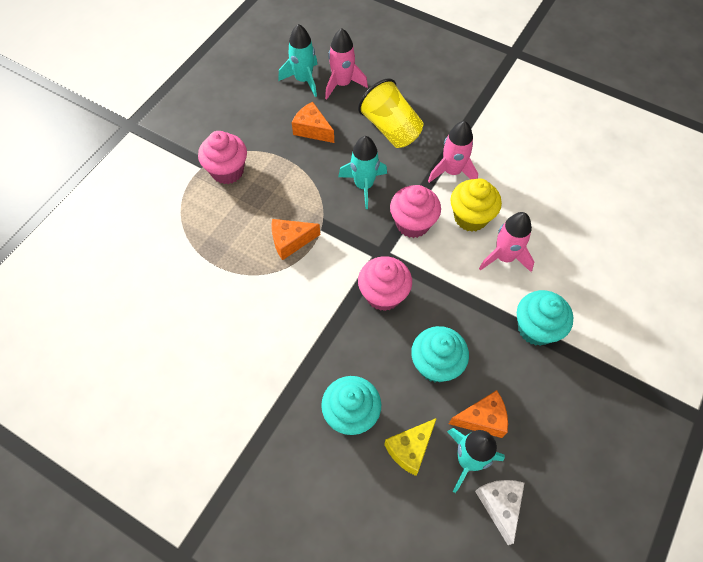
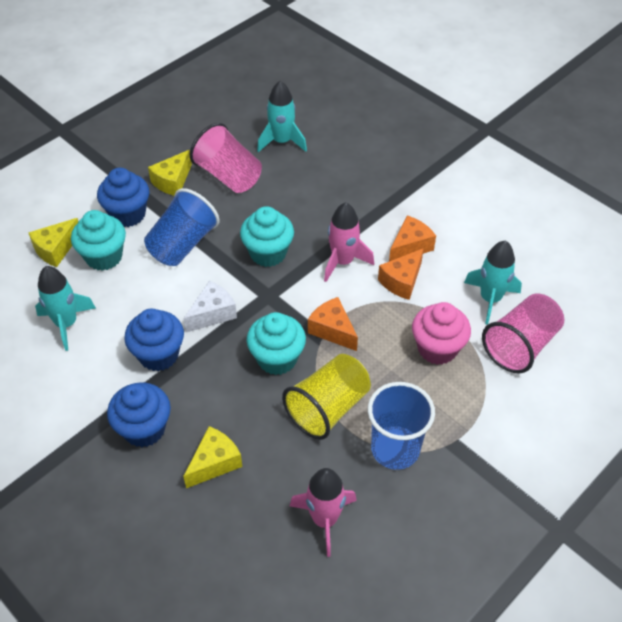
blue cup: 0 -> 2
blue cupcake: 0 -> 3
pink cup: 0 -> 2
pink cupcake: 3 -> 1
pink rocket: 3 -> 2
yellow cheese: 1 -> 3
yellow cupcake: 1 -> 0

